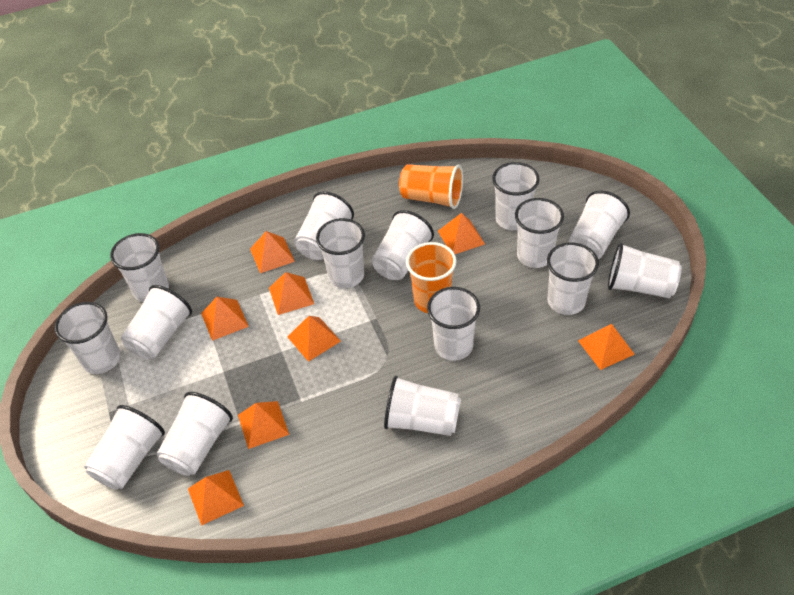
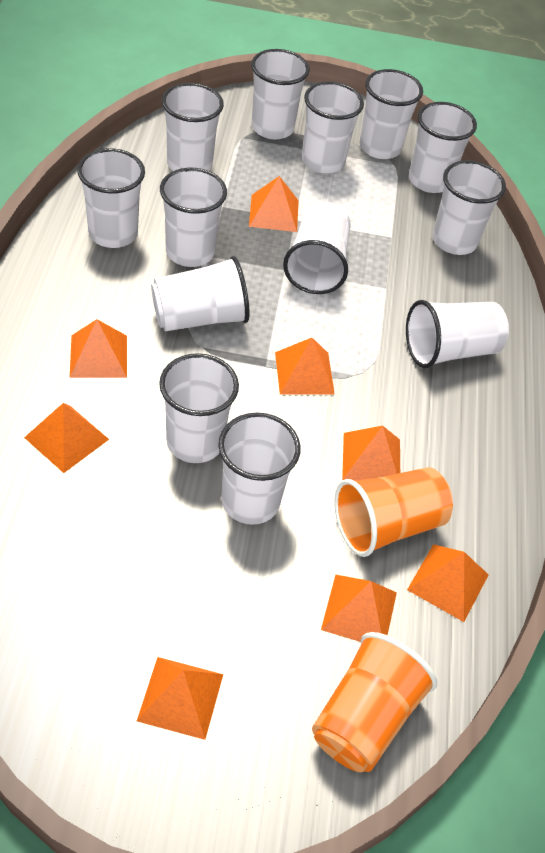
white cup: 15 -> 13

